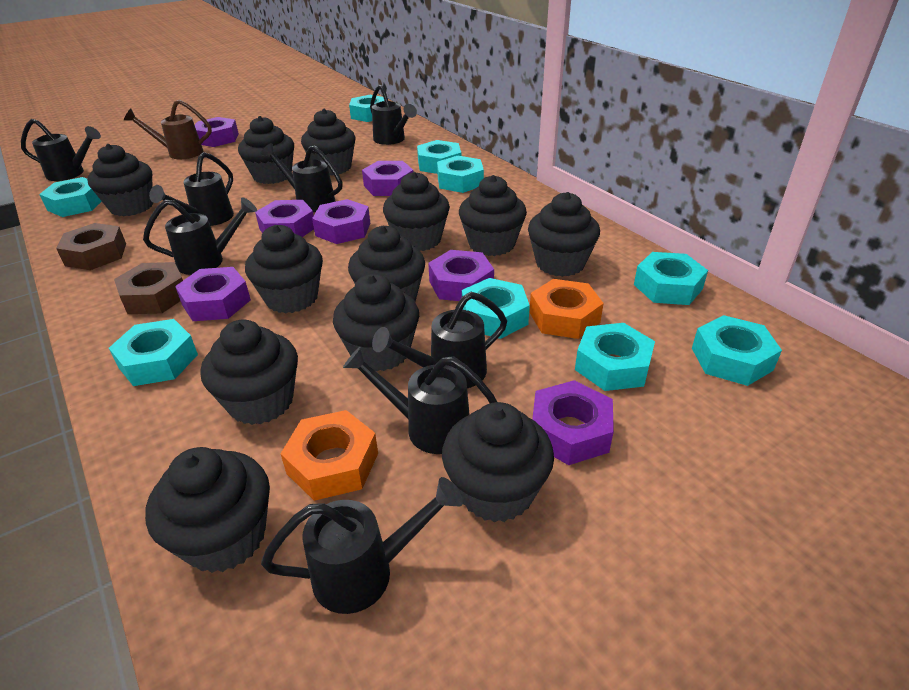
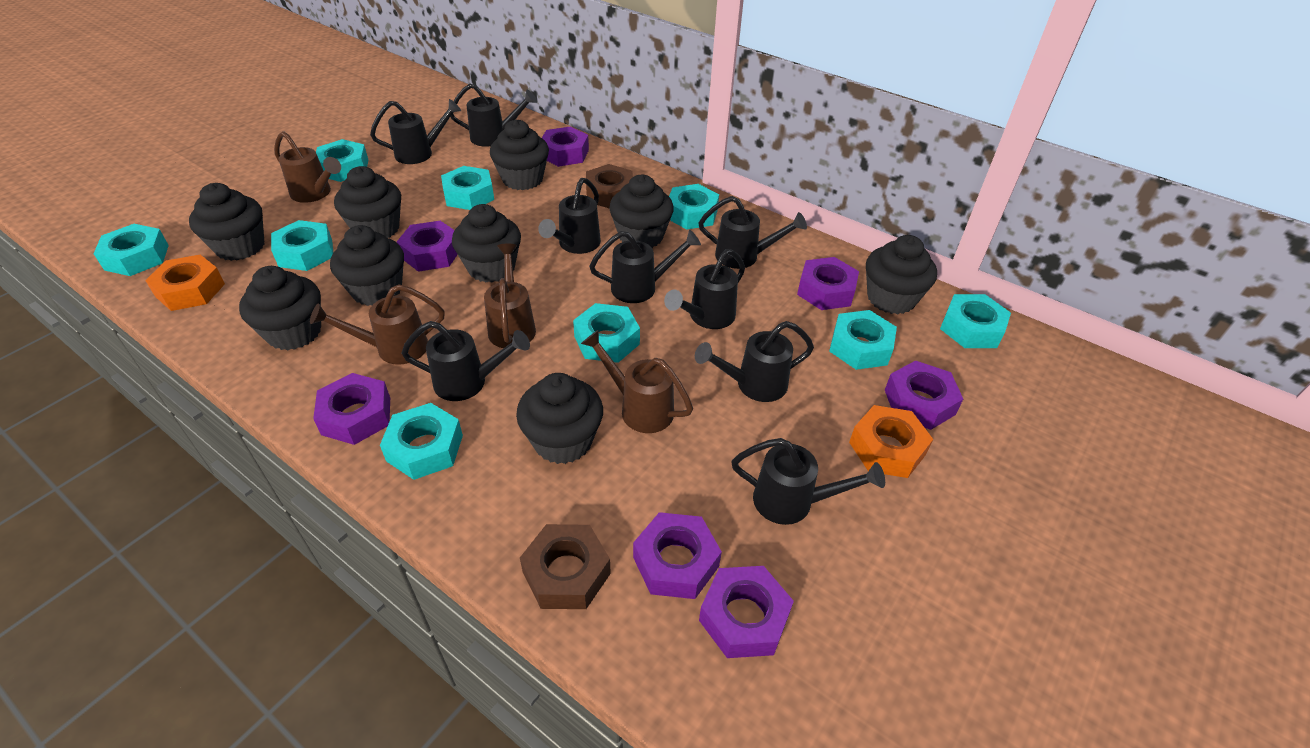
black cupcake: 12 -> 9
black watering can: 8 -> 9
brown watering can: 1 -> 4

